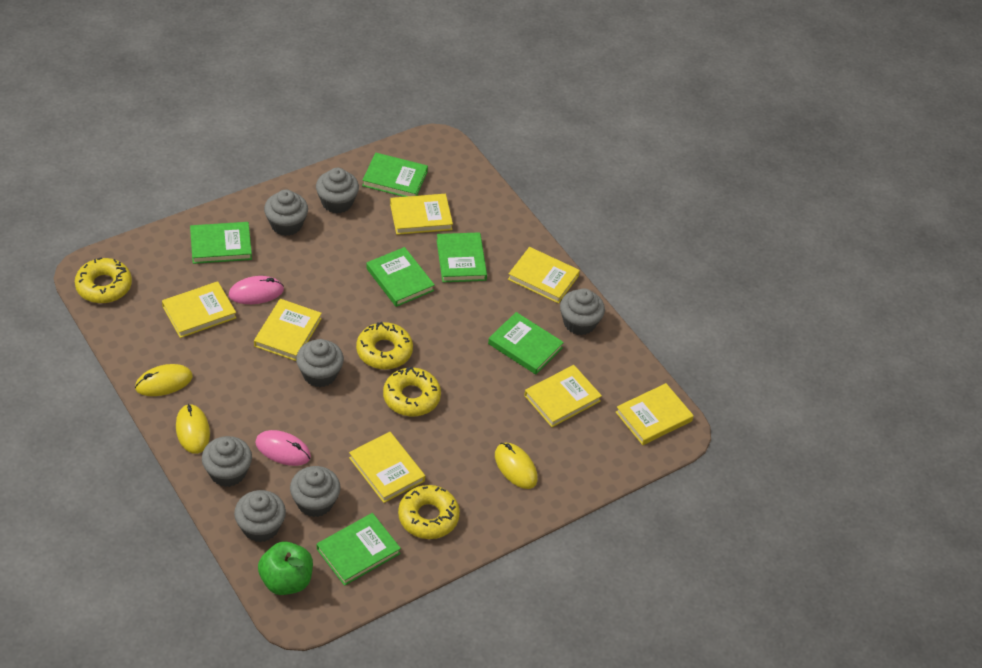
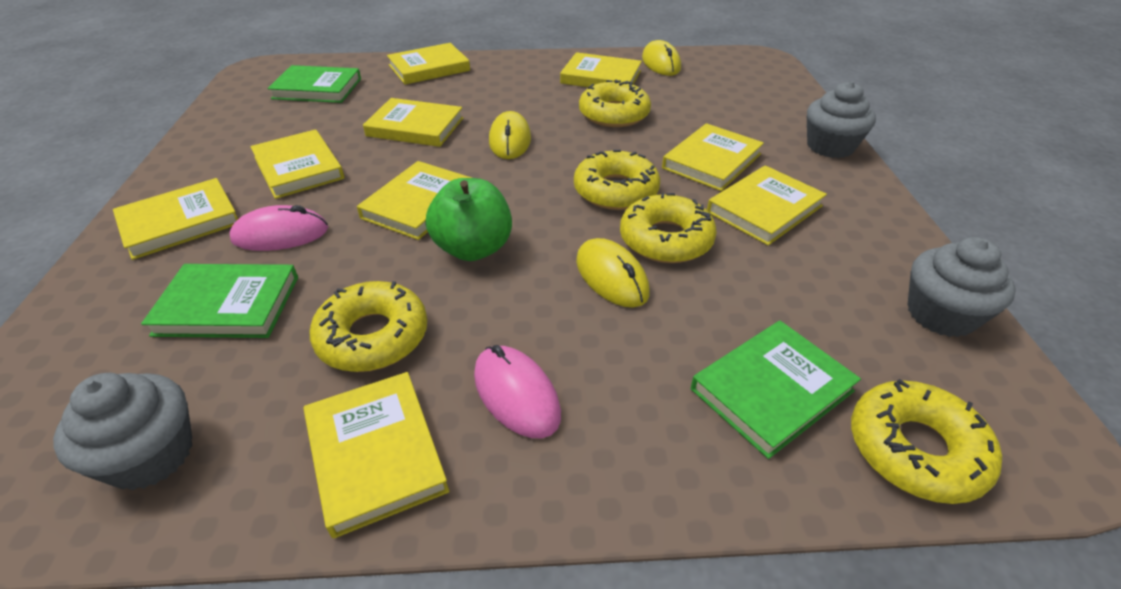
green book: 6 -> 3
grey cupcake: 7 -> 3
yellow book: 7 -> 9
yellow donut: 4 -> 5

